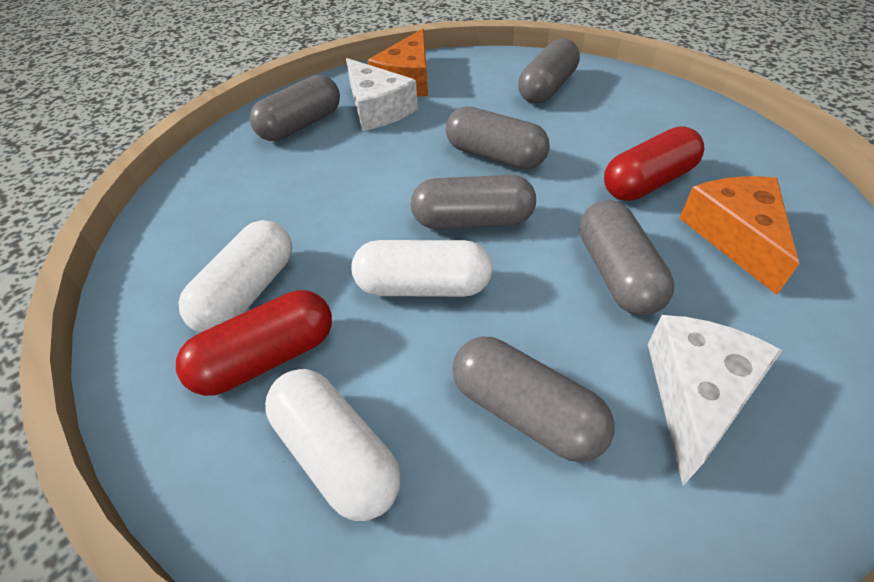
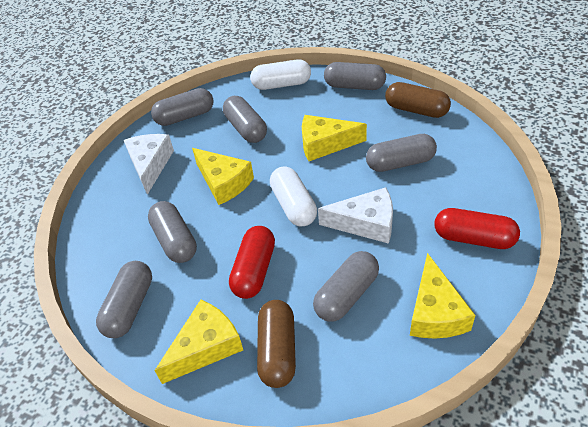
brown capsule: 0 -> 2
grey capsule: 6 -> 7
orange cheese: 2 -> 0
white capsule: 3 -> 2
yellow cheese: 0 -> 4

